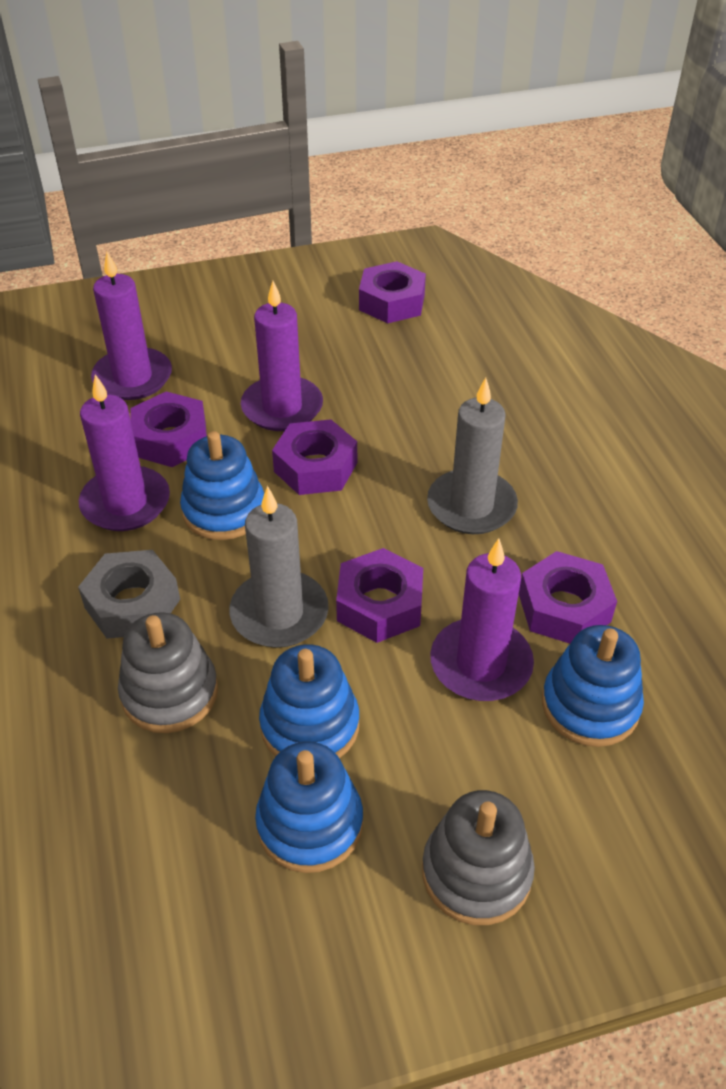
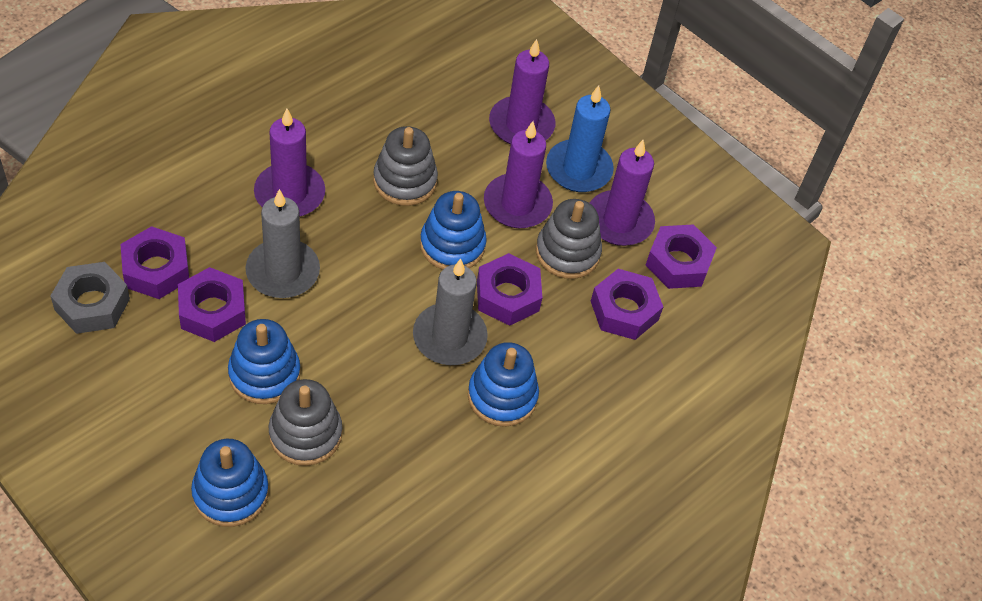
blue candle: 0 -> 1
grey stacking toy: 2 -> 3

